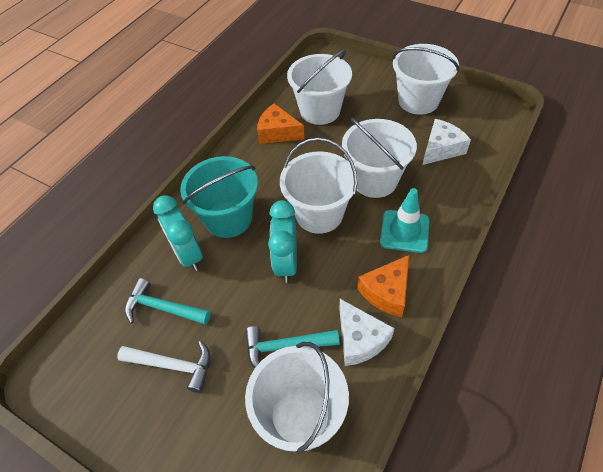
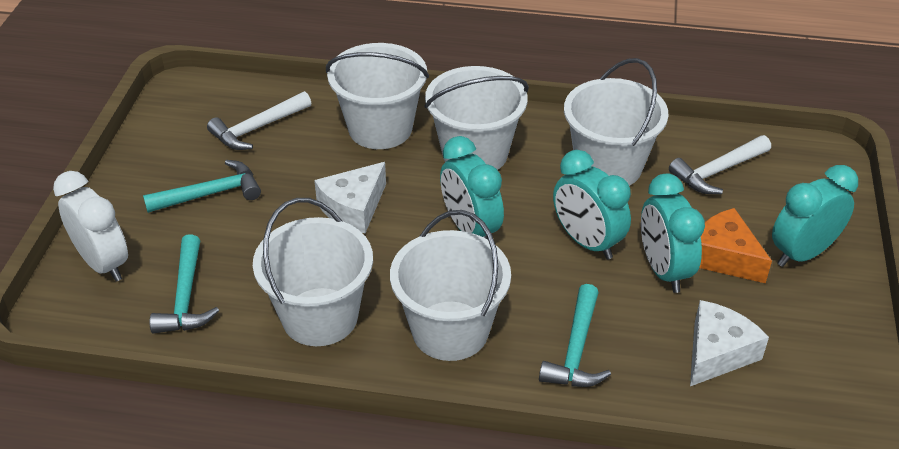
orange cheese: 2 -> 1
turquoise bucket: 1 -> 0
turquoise clock: 2 -> 4
turquoise hammer: 2 -> 3
turquoise traffic cone: 1 -> 0
white clock: 0 -> 1
white hammer: 1 -> 2

